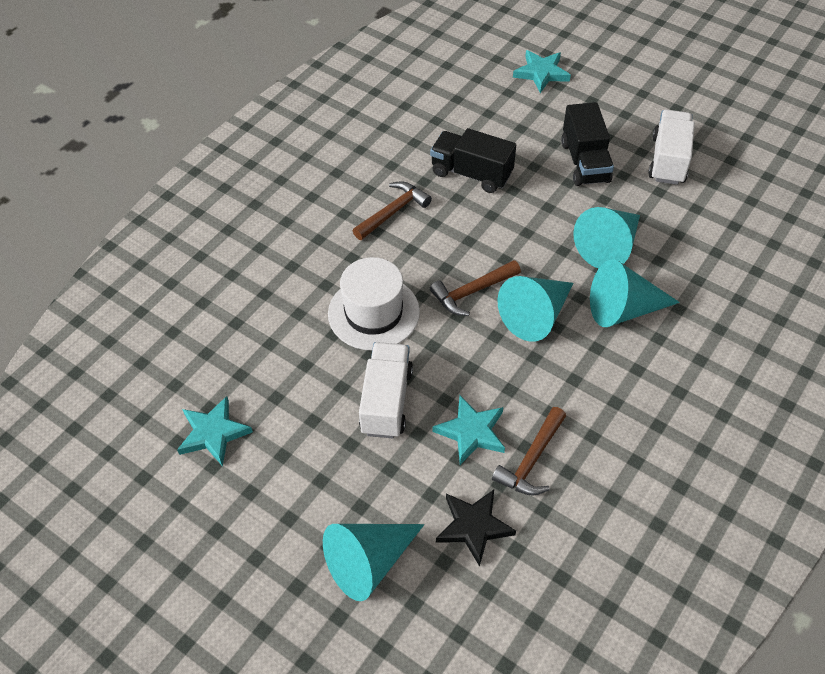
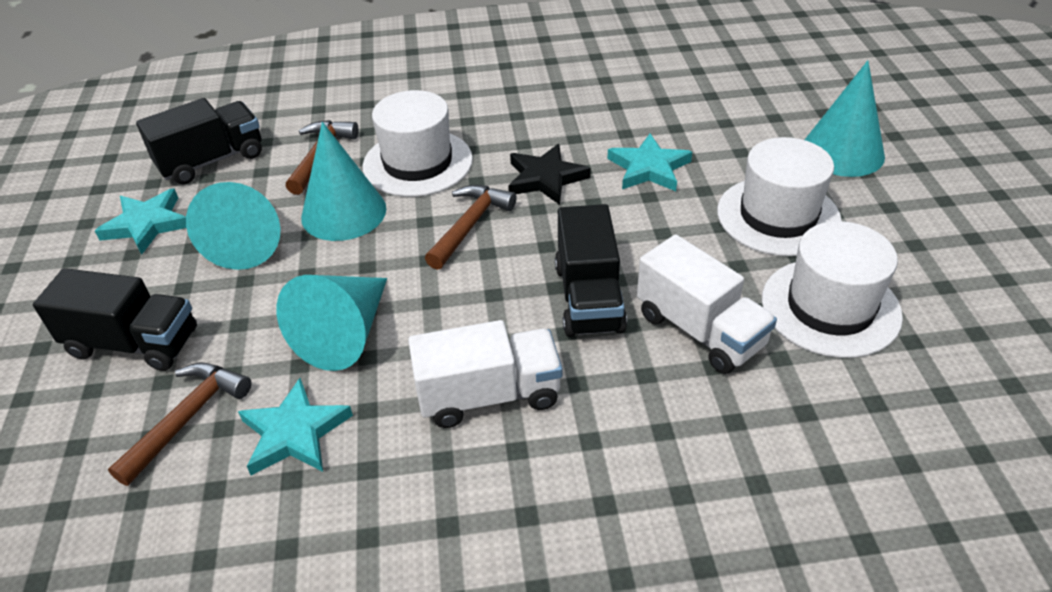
black truck: 2 -> 3
white hat: 1 -> 3

